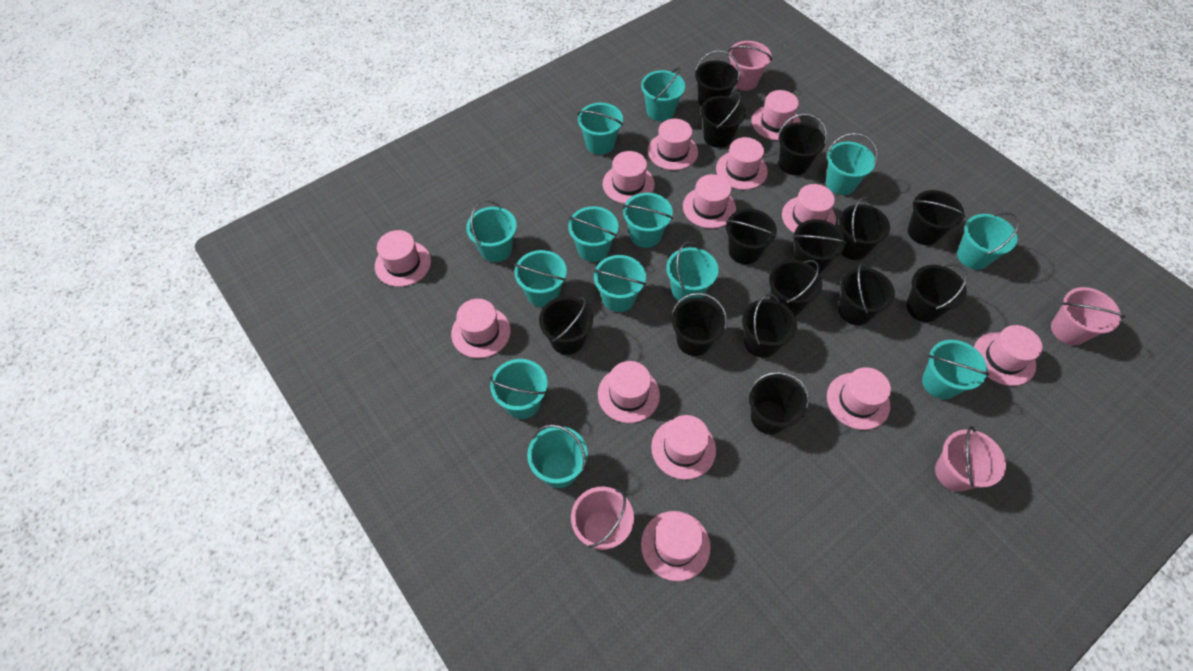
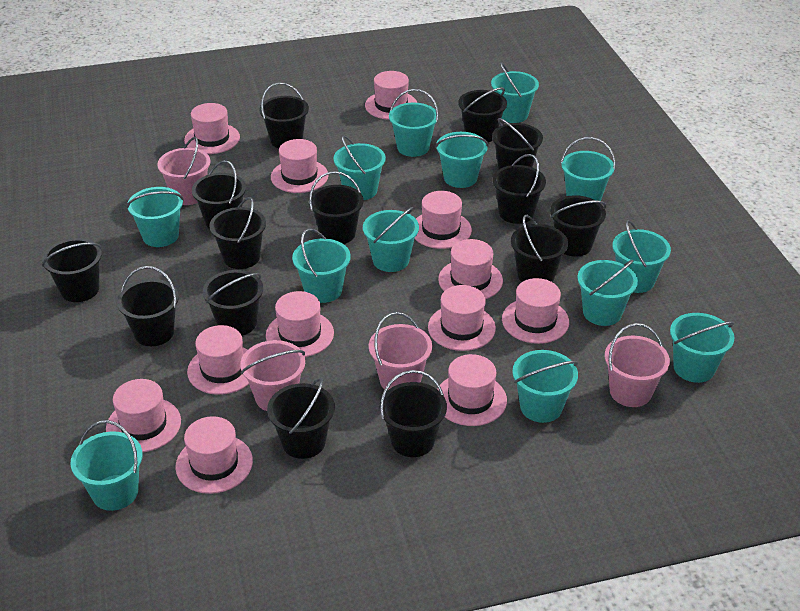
pink hat: 13 -> 12

